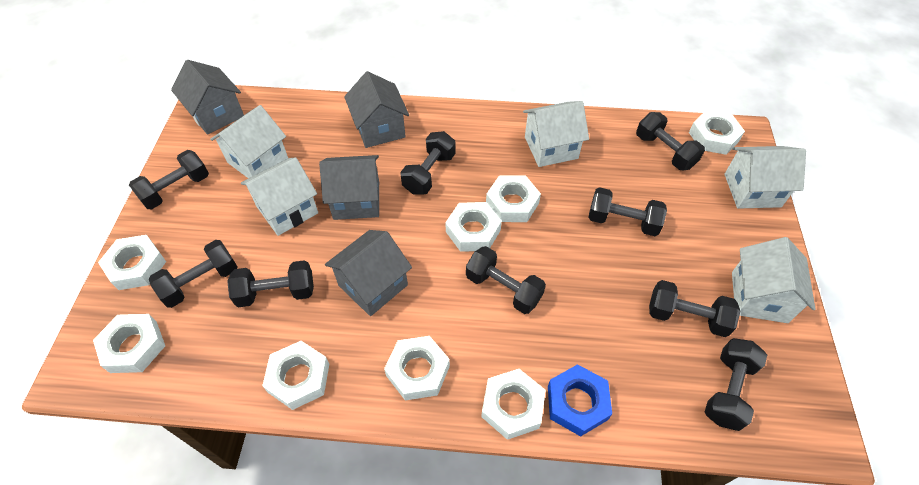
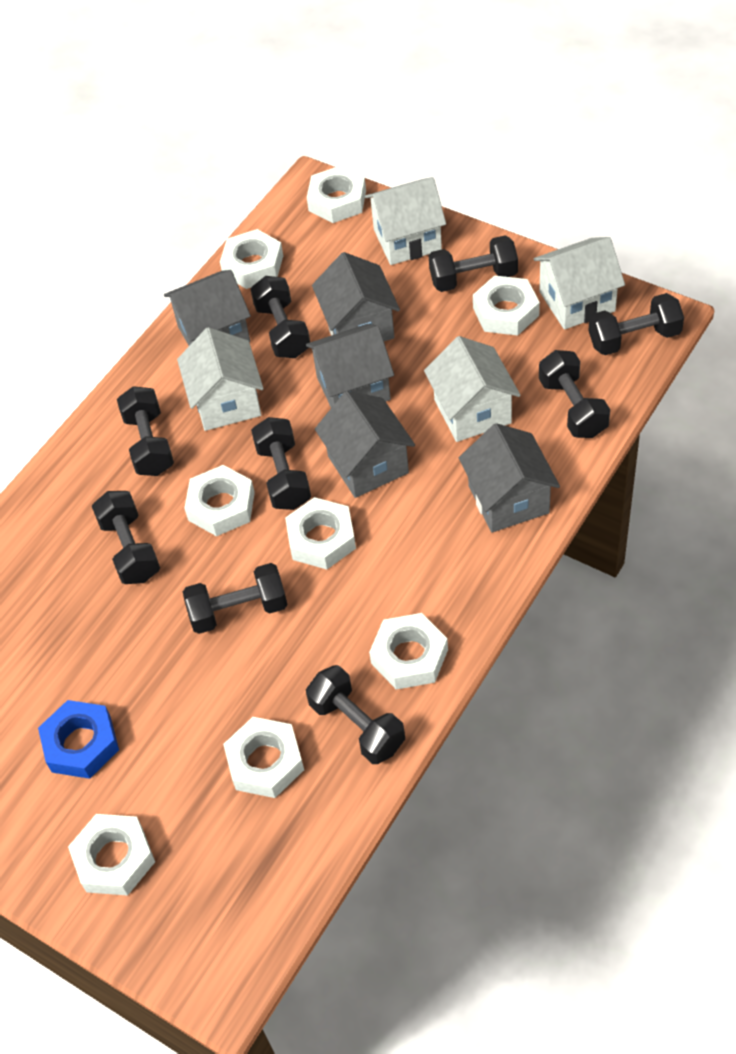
grey house: 4 -> 5
white house: 5 -> 4

